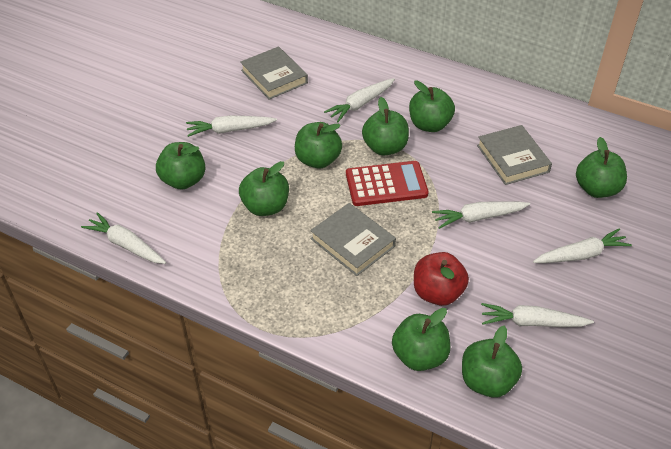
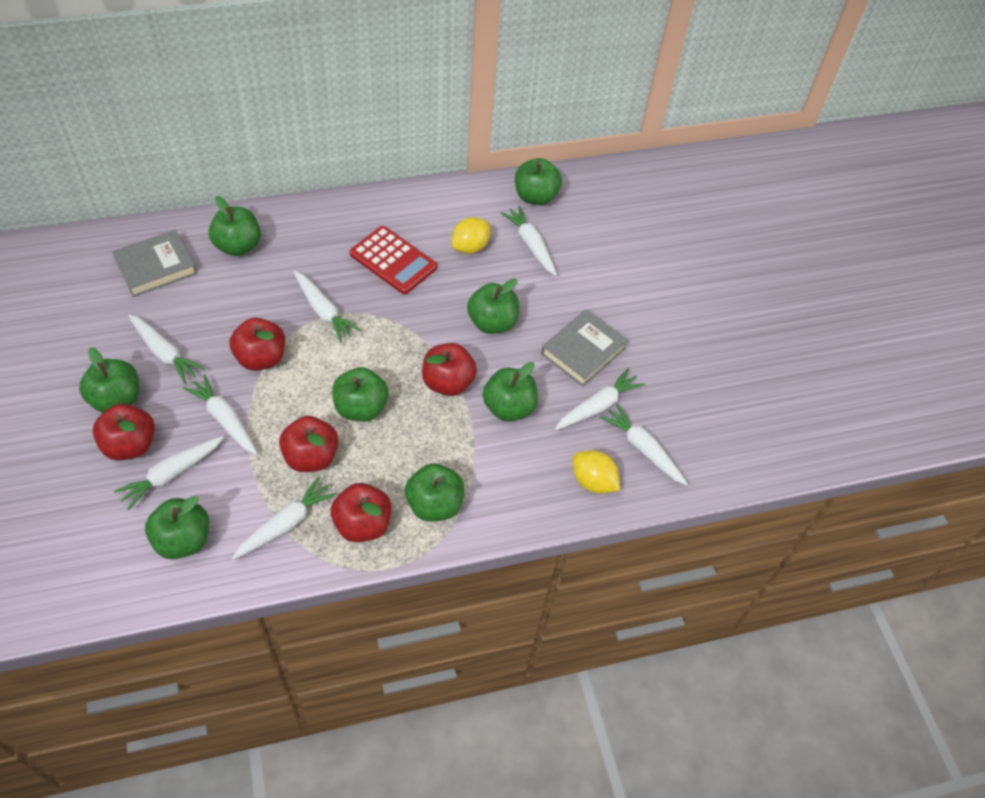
grey book: 3 -> 2
red apple: 1 -> 5
white carrot: 6 -> 8
yellow lemon: 0 -> 2

